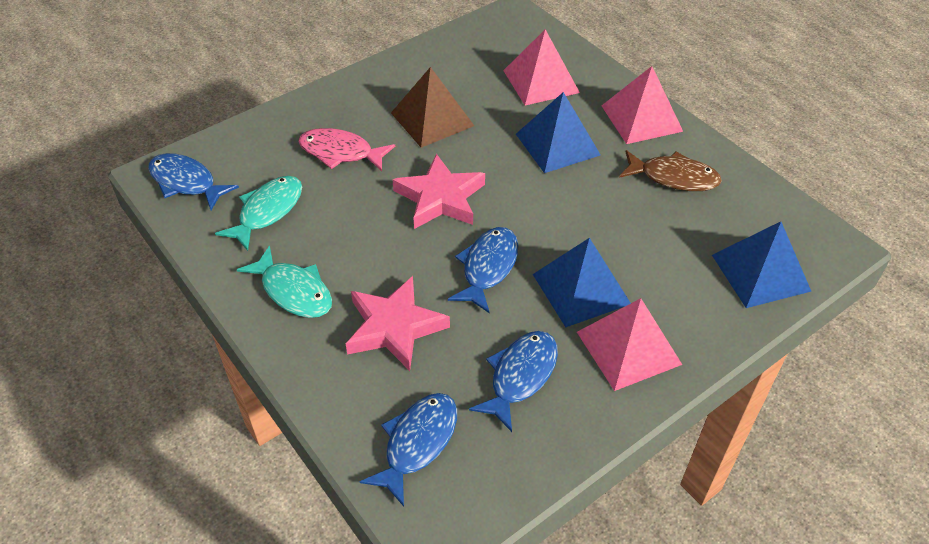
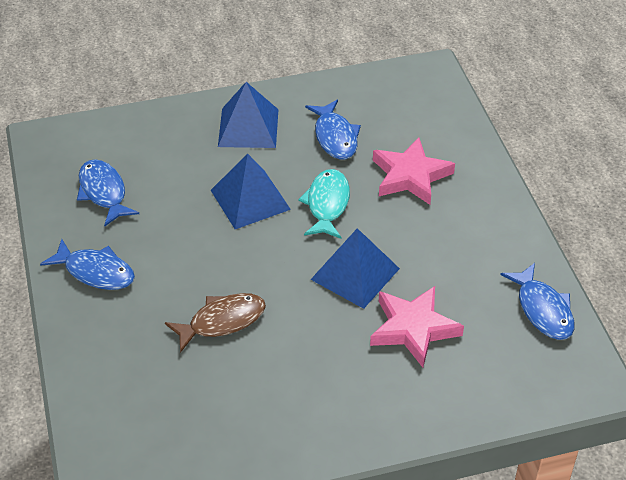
brown pyramid: 1 -> 0
pink fish: 1 -> 0
pink pyramid: 3 -> 0
turquoise fish: 2 -> 1

